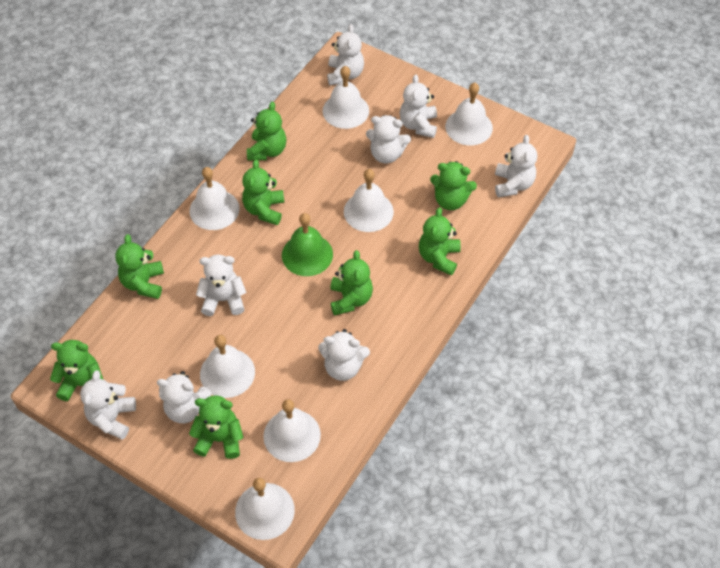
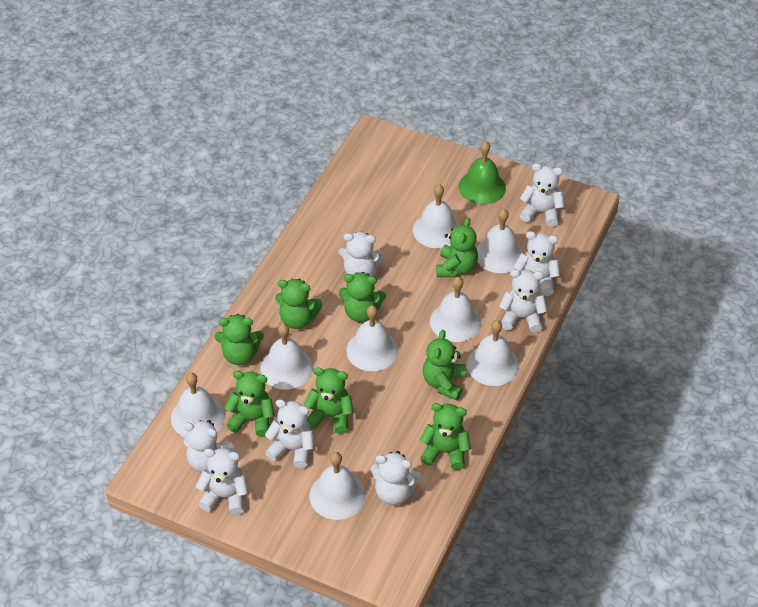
white bell: 7 -> 8

